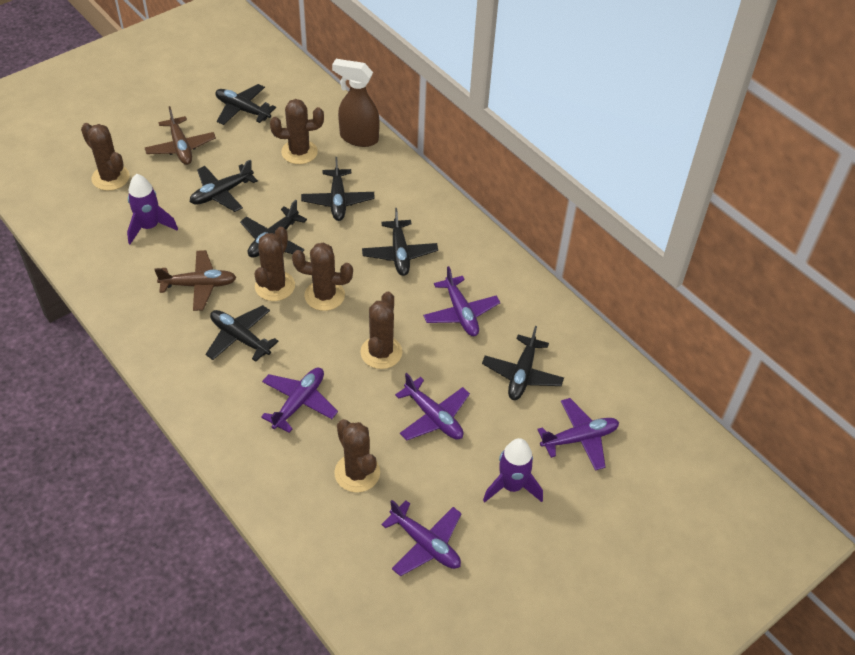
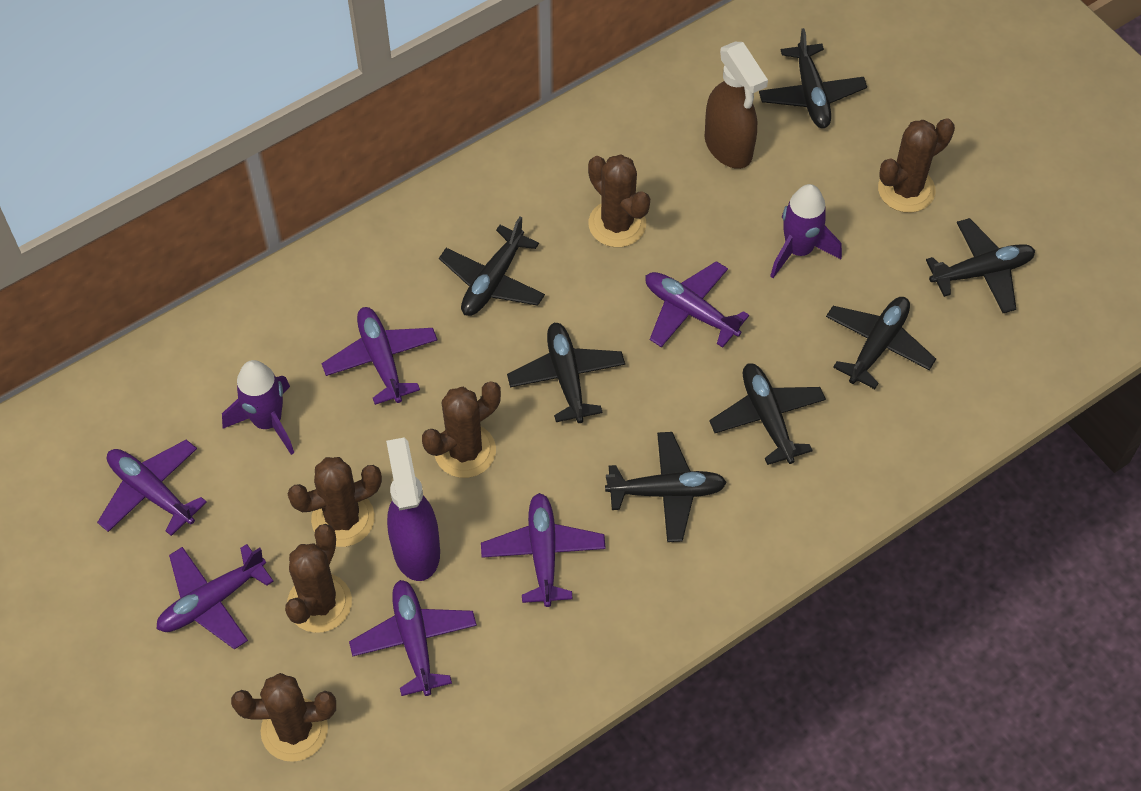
brown plane: 2 -> 0
purple plane: 5 -> 6
purple spray bottle: 0 -> 1

